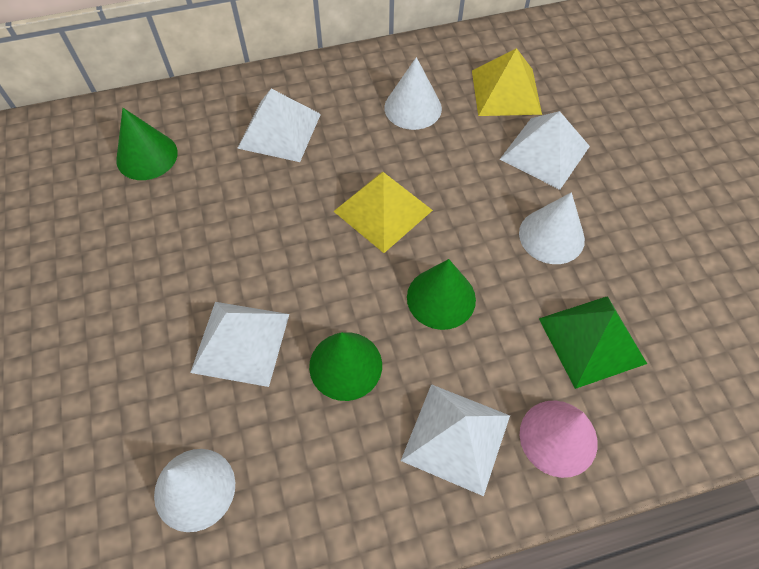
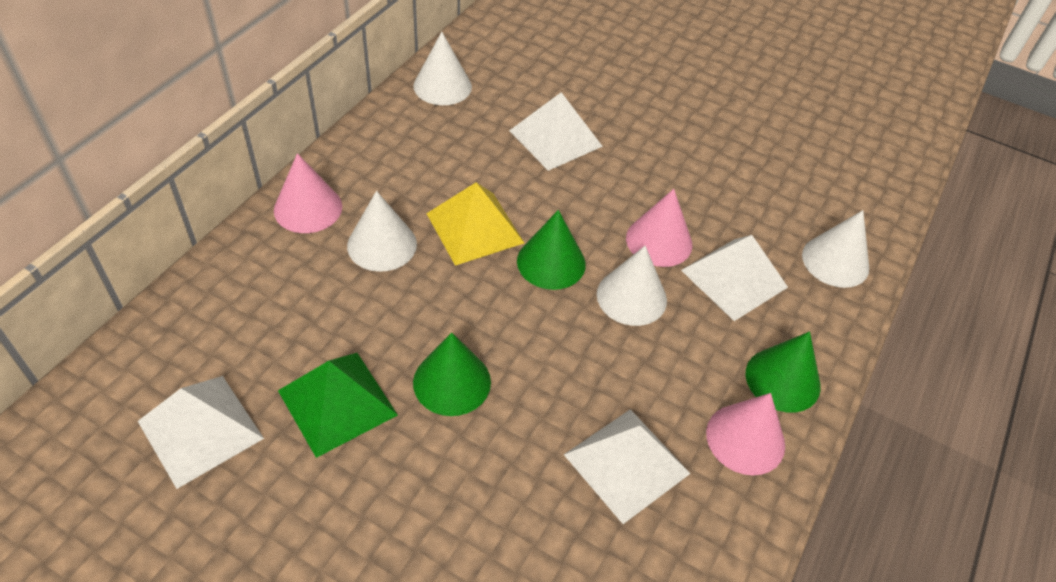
pink cone: 1 -> 3
white cone: 3 -> 4
yellow pyramid: 2 -> 1

